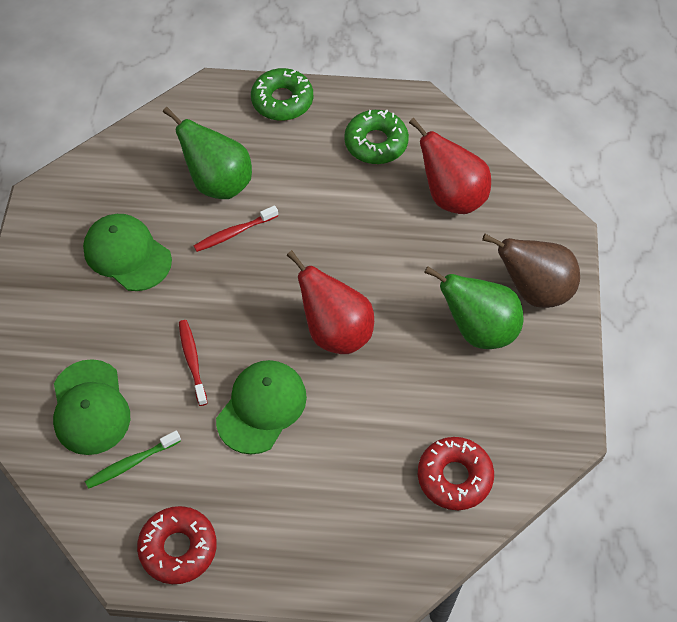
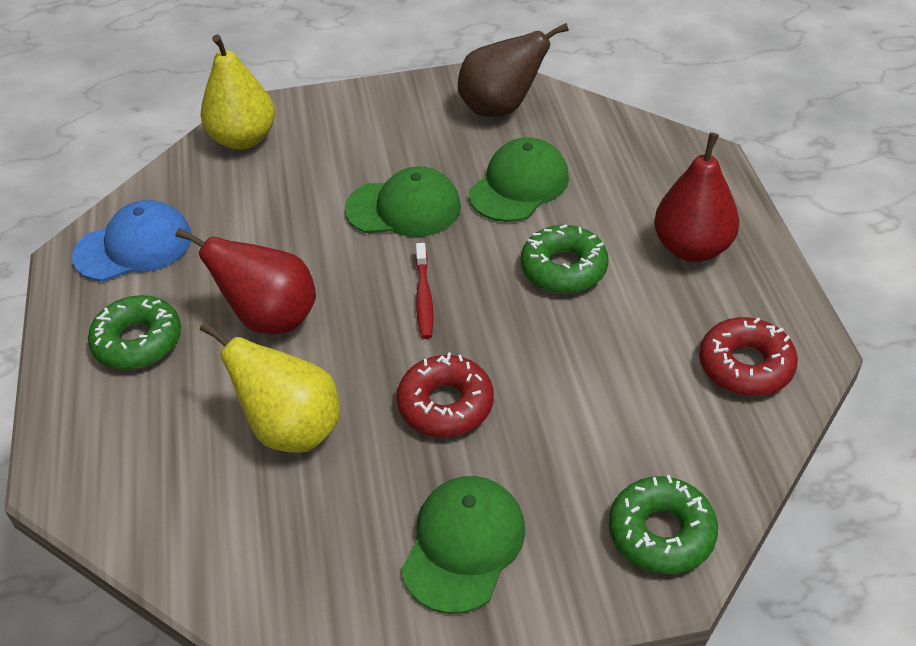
blue cap: 0 -> 1
green donut: 2 -> 3
green pear: 2 -> 0
green toothbrush: 1 -> 0
red toothbrush: 2 -> 1
yellow pear: 0 -> 2

